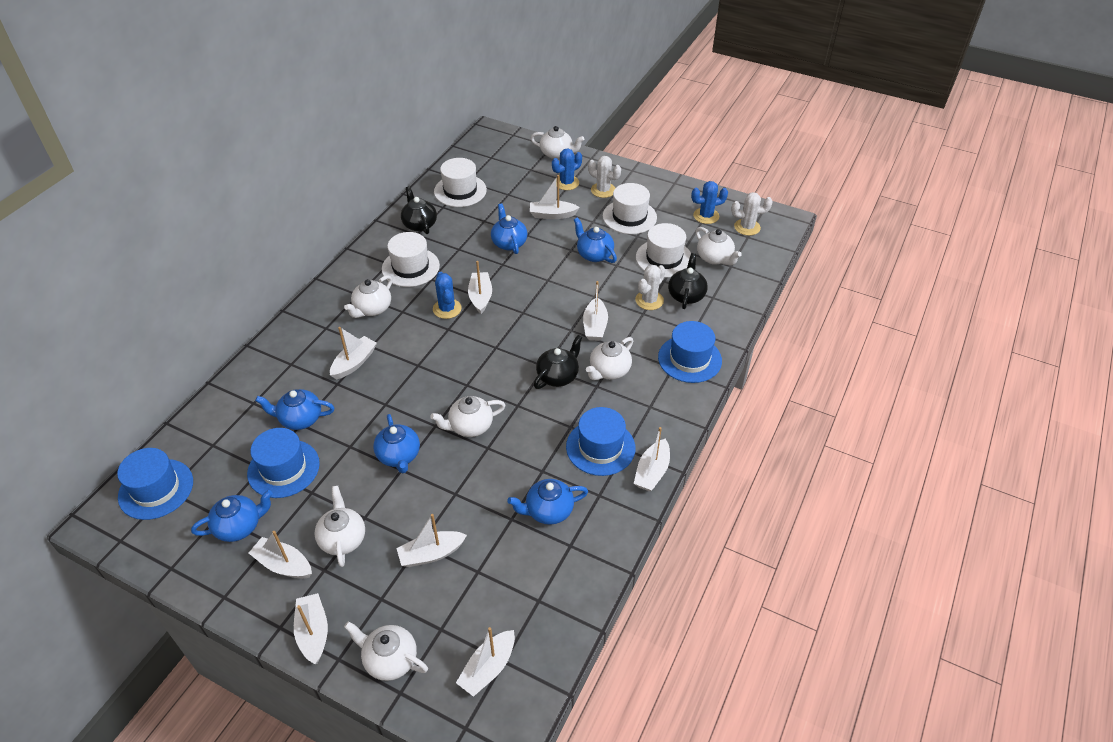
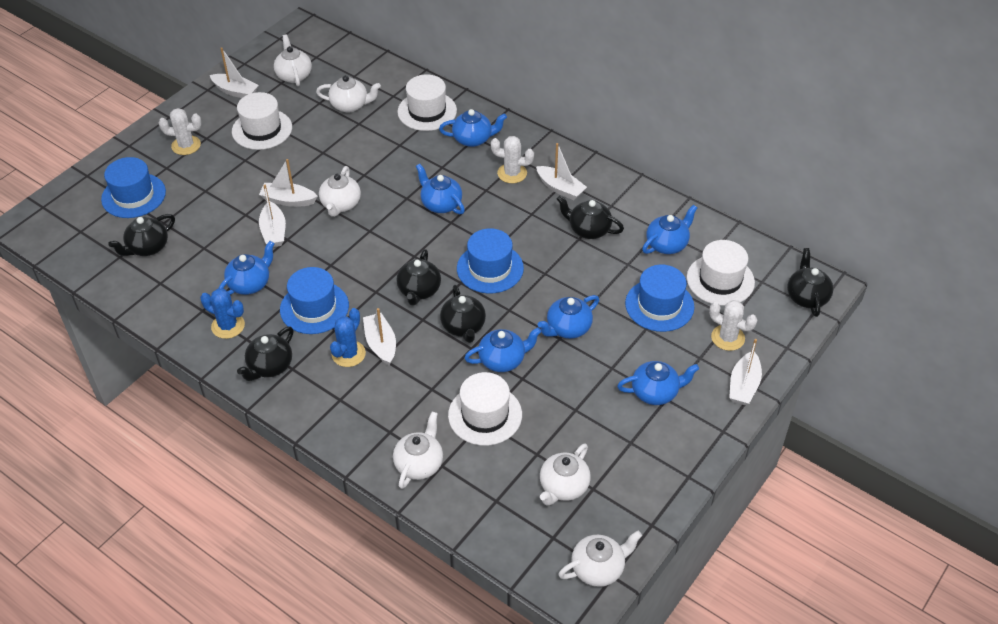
black teapot: 3 -> 6
blue cactus: 3 -> 2
blue teapot: 6 -> 7
white boat: 9 -> 6
white teapot: 7 -> 6

